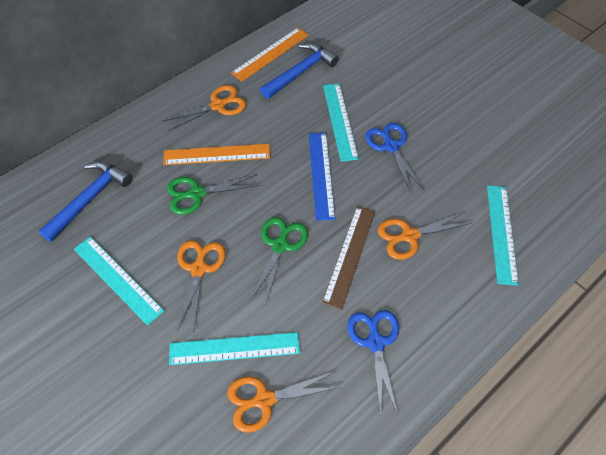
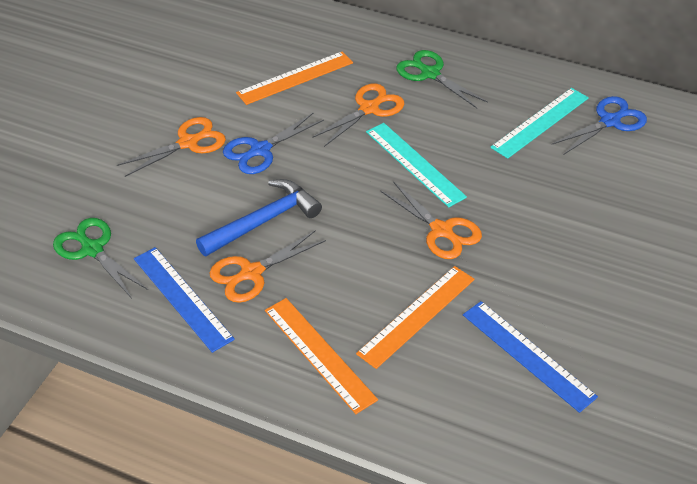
blue hammer: 2 -> 1
blue ruler: 1 -> 2
brown ruler: 1 -> 0
orange ruler: 2 -> 3
turquoise ruler: 4 -> 2

